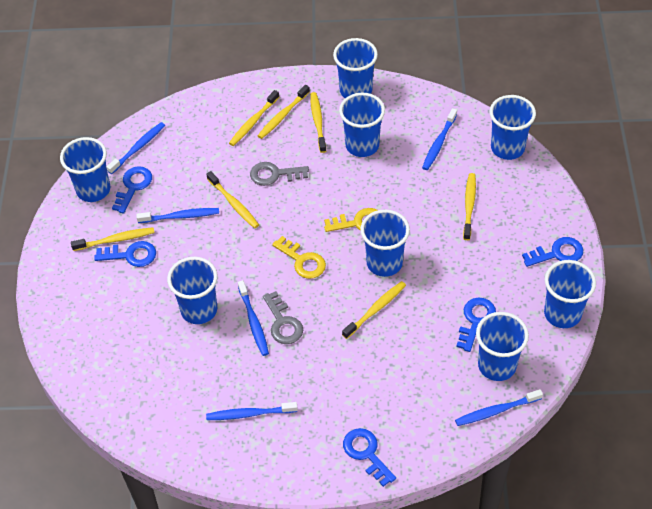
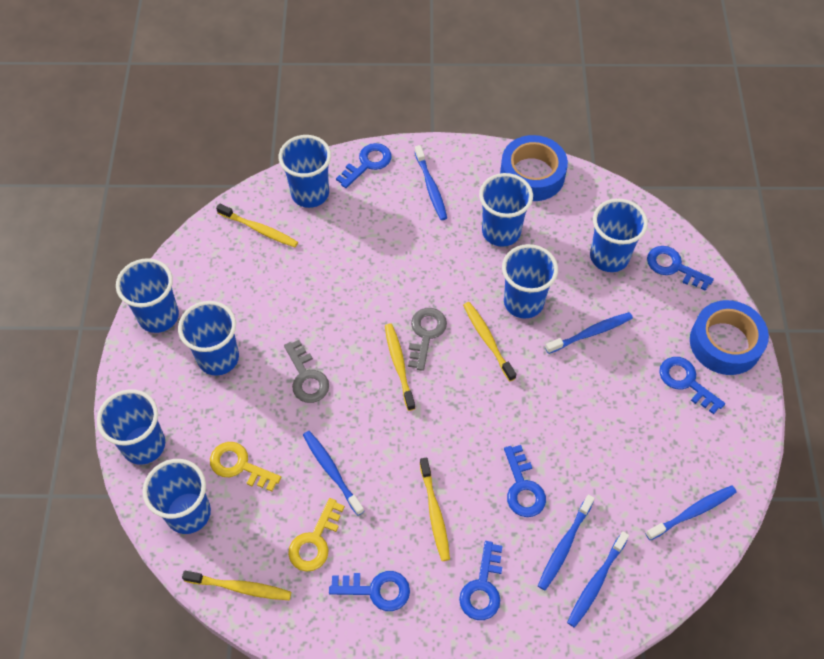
blue key: 5 -> 6
blue tape: 0 -> 2
yellow toothbrush: 7 -> 5

